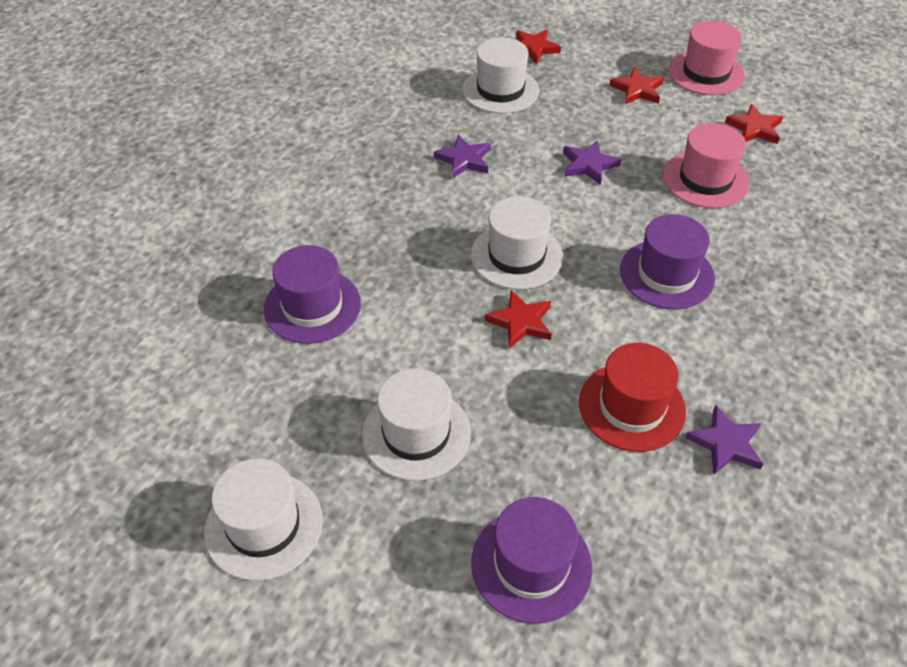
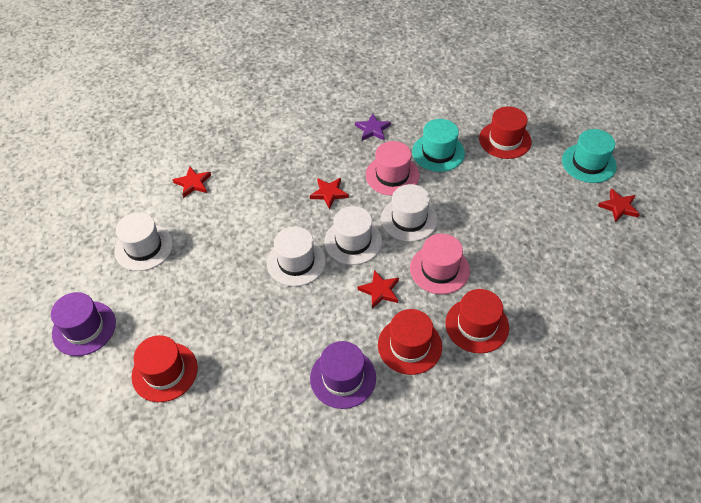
purple hat: 3 -> 2
purple star: 3 -> 1
red hat: 1 -> 4
turquoise hat: 0 -> 2

